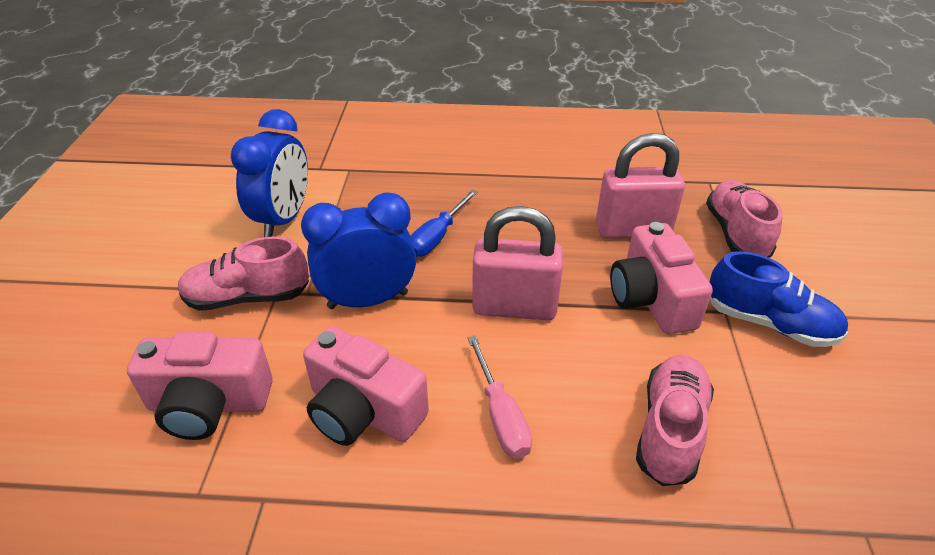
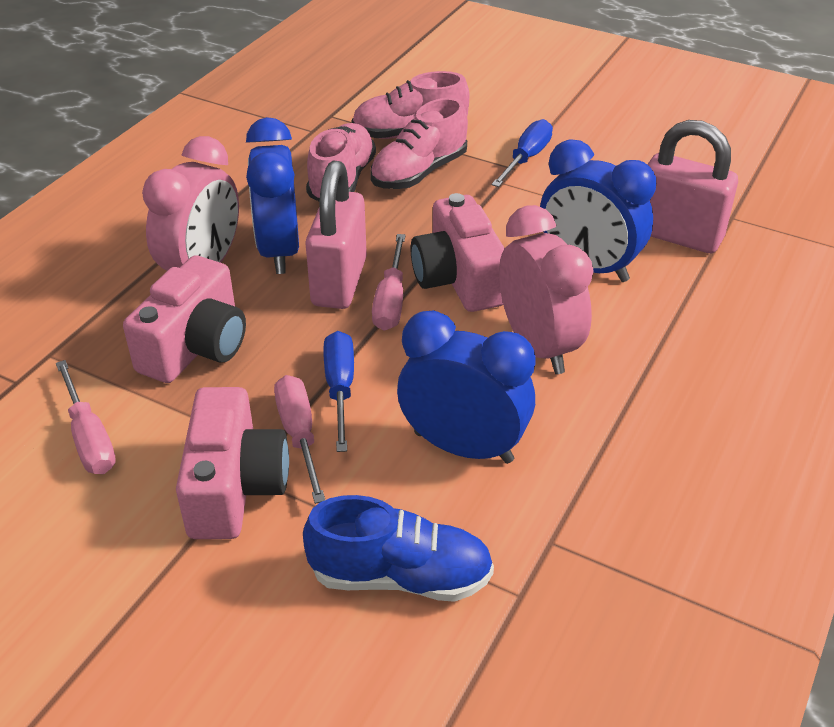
blue clock: 2 -> 3
blue screwdriver: 1 -> 2
pink clock: 0 -> 2
pink screwdriver: 1 -> 3

